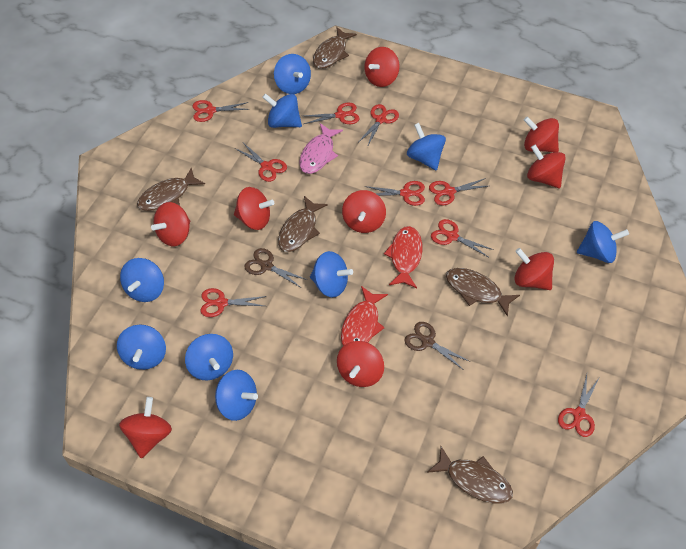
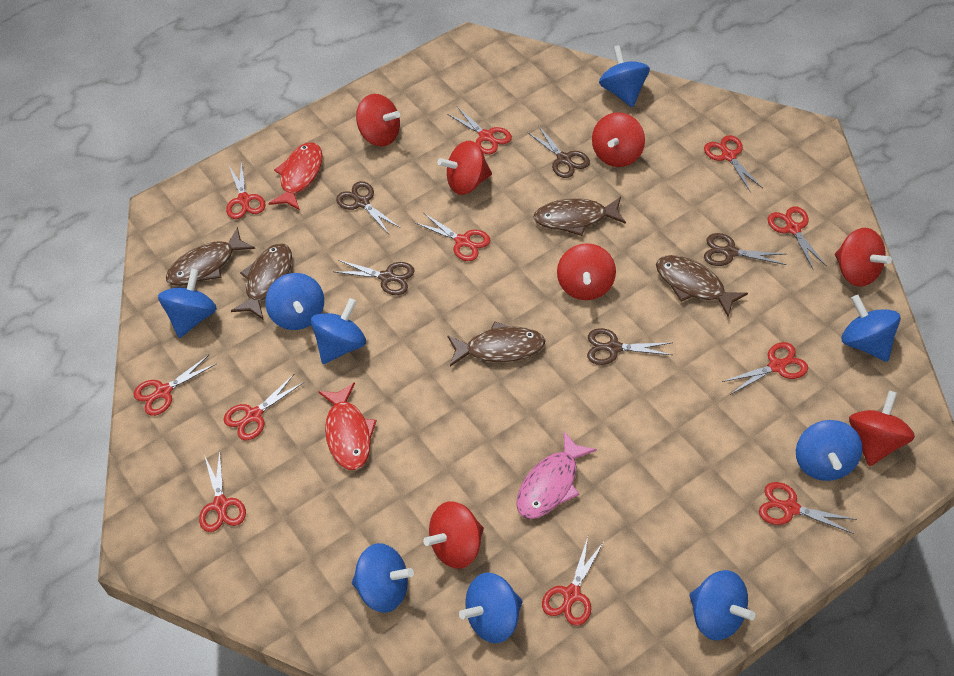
brown scissors: 2 -> 5
red scissors: 9 -> 11
red spinning top: 9 -> 7

